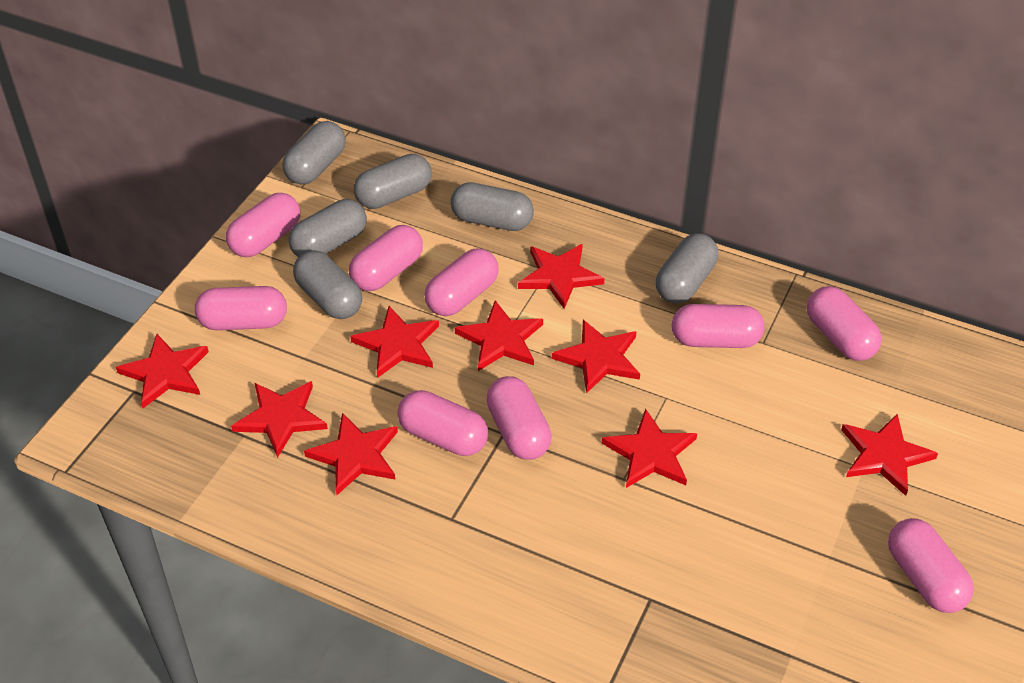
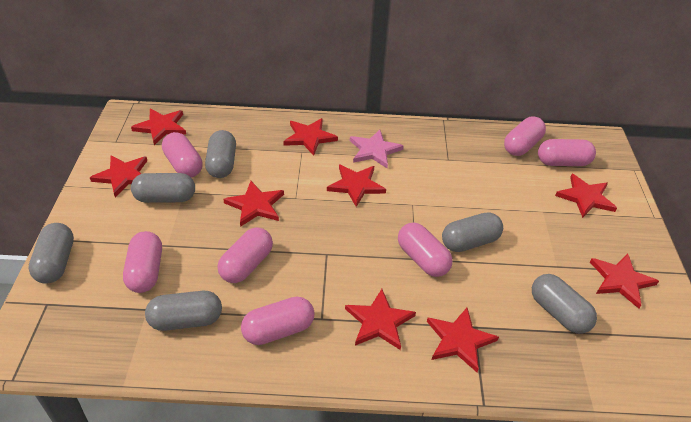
pink capsule: 9 -> 7
pink star: 0 -> 1

